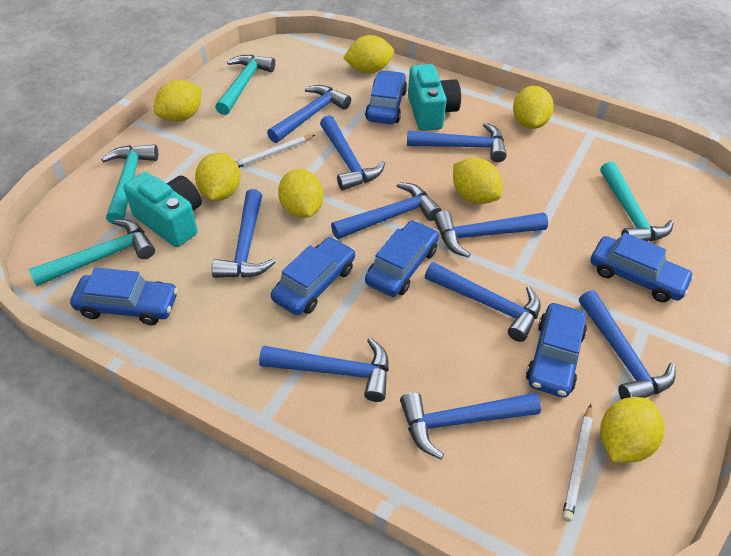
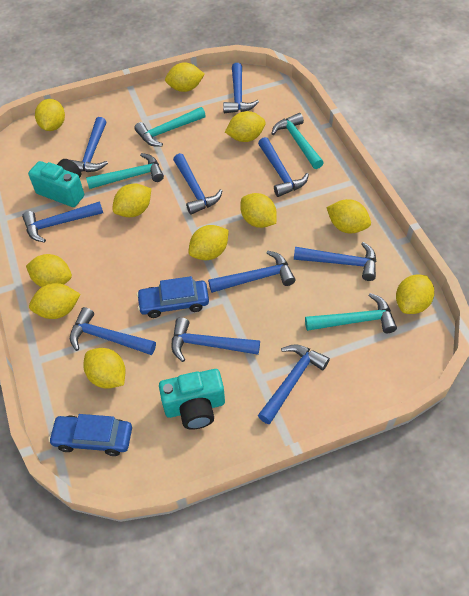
blue car: 6 -> 2
white pencil: 2 -> 0
yellow lemon: 7 -> 11

